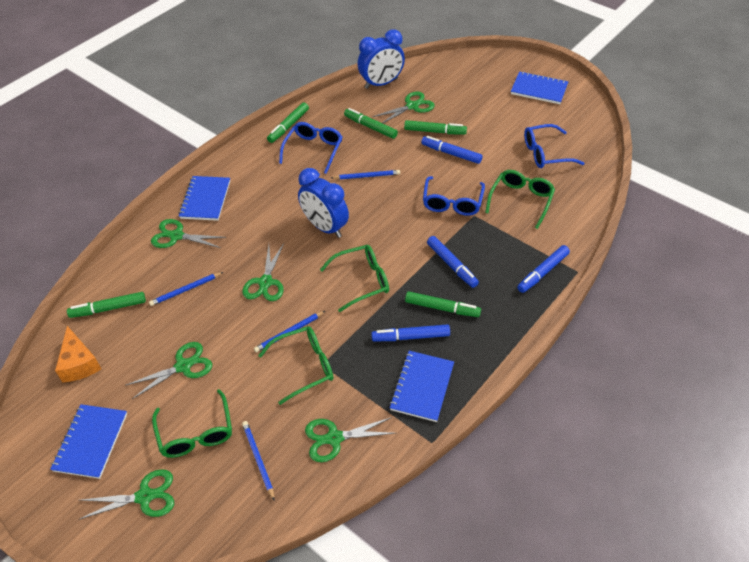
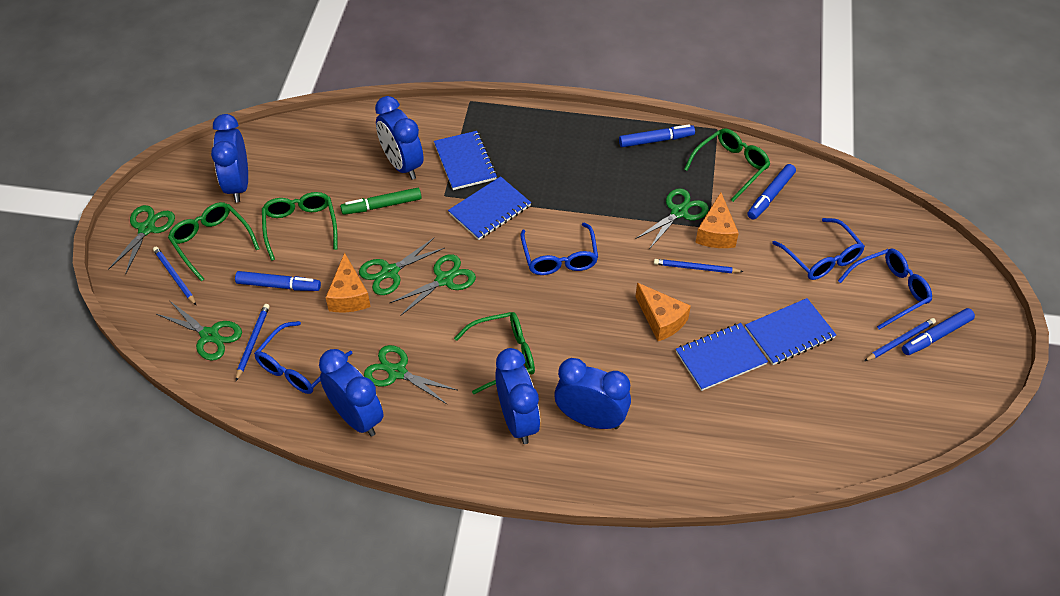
blue clock: 2 -> 5
blue glasses: 3 -> 4
green marker: 5 -> 1
orange cheese: 1 -> 3

